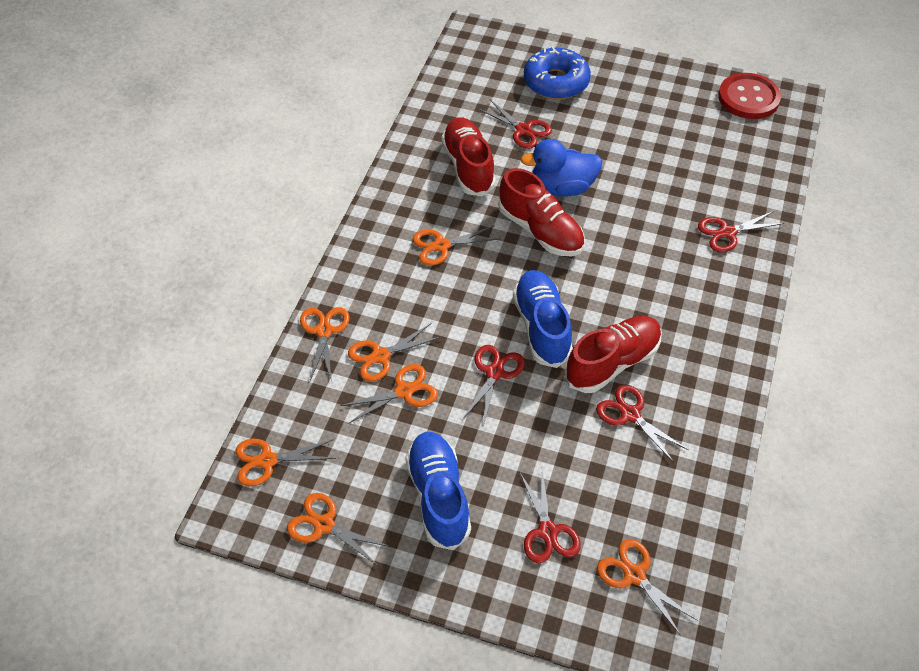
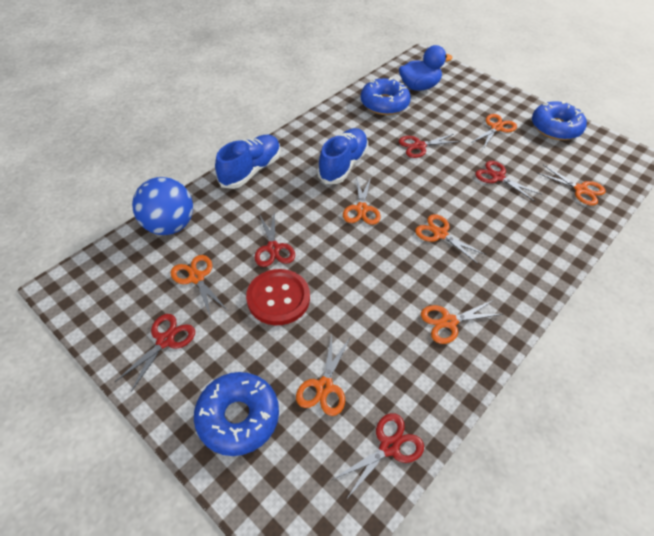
blue ball: 0 -> 1
blue donut: 1 -> 3
red shoe: 3 -> 0

